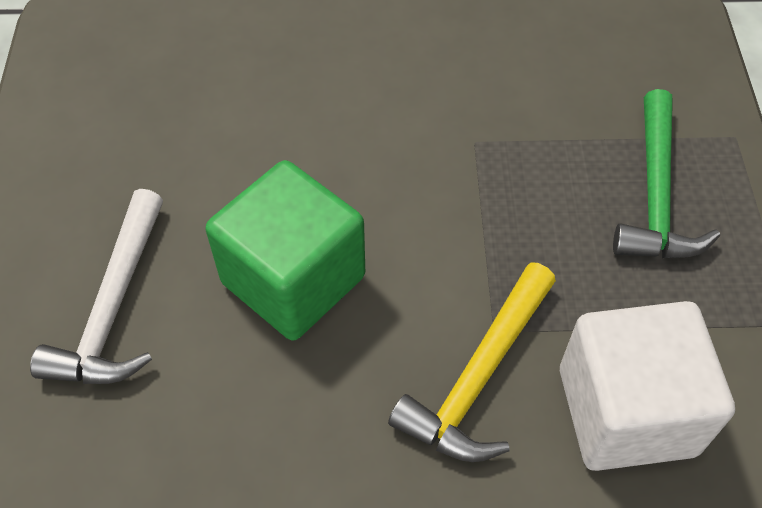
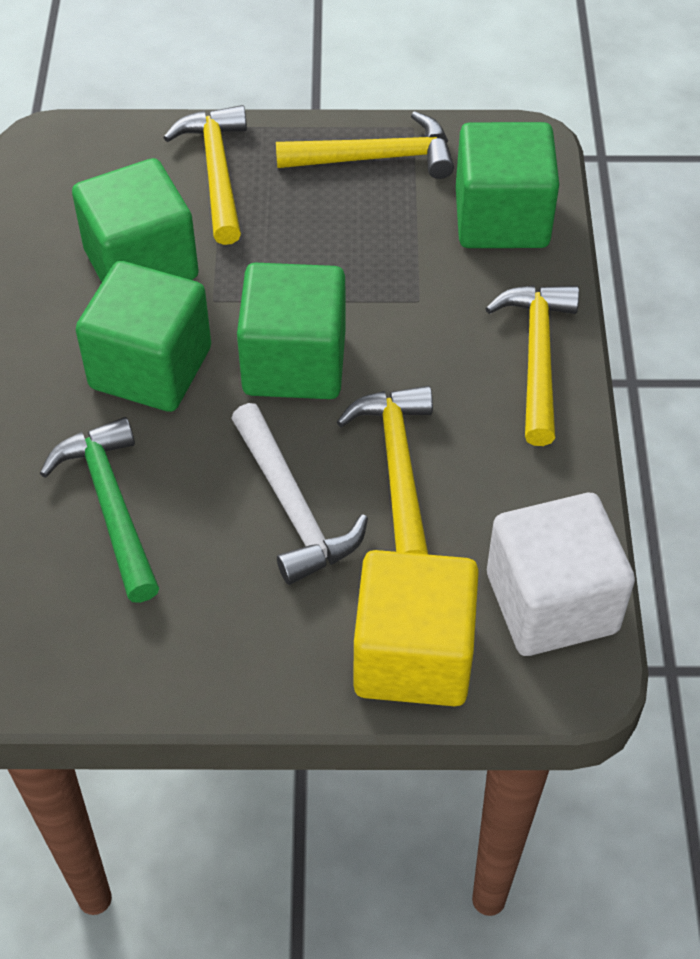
green cube: 1 -> 4
yellow cube: 0 -> 1
yellow hammer: 1 -> 4

